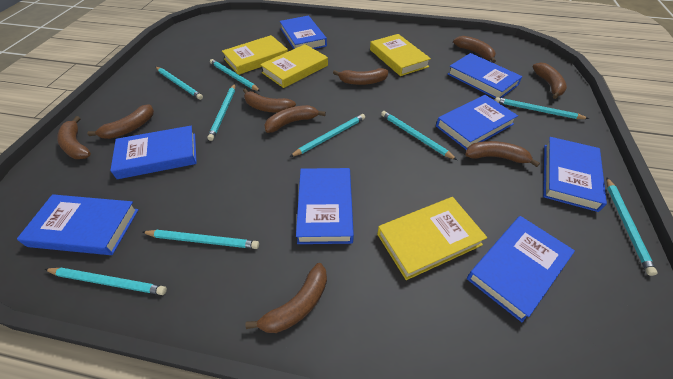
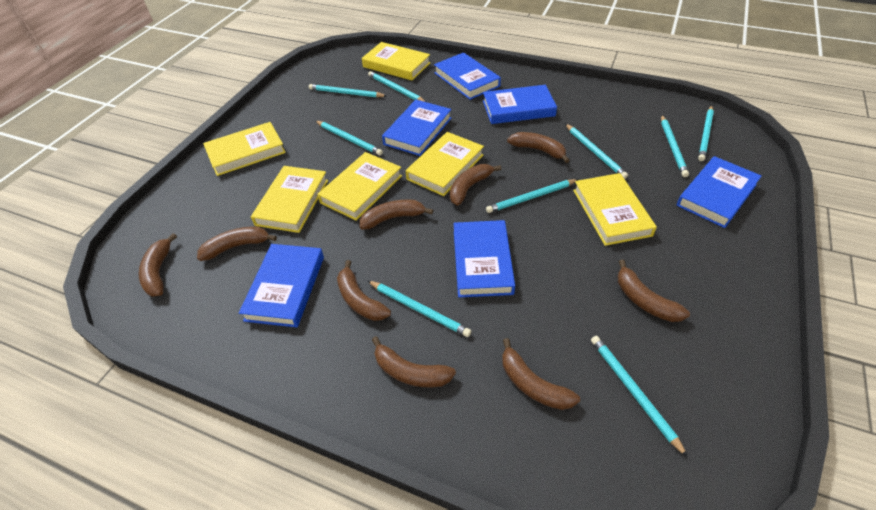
blue book: 8 -> 6
yellow book: 4 -> 6

